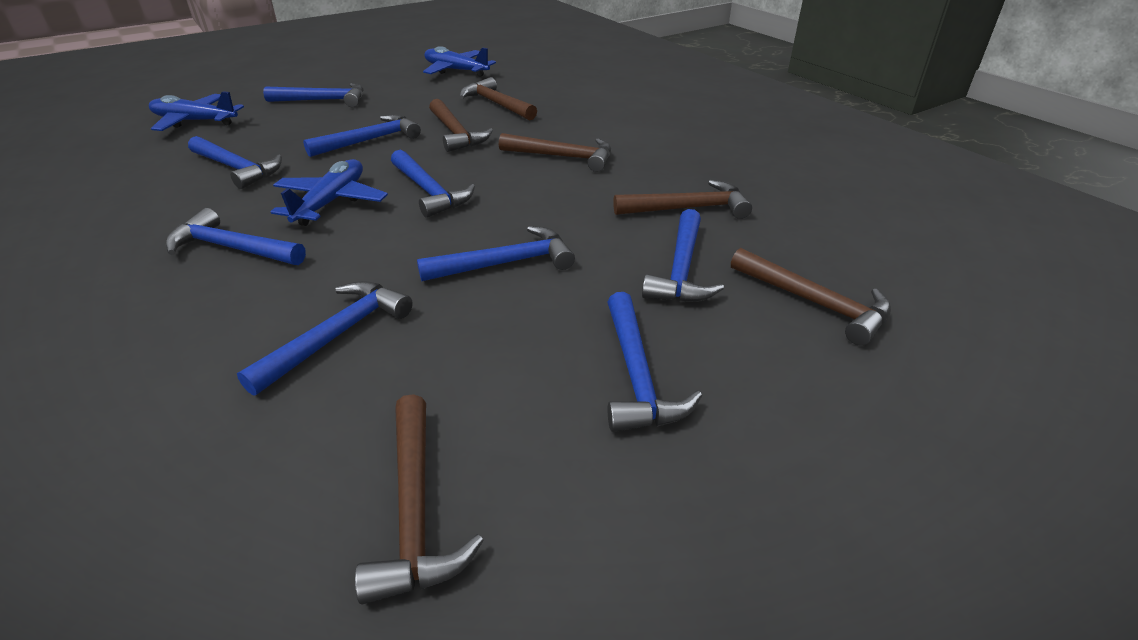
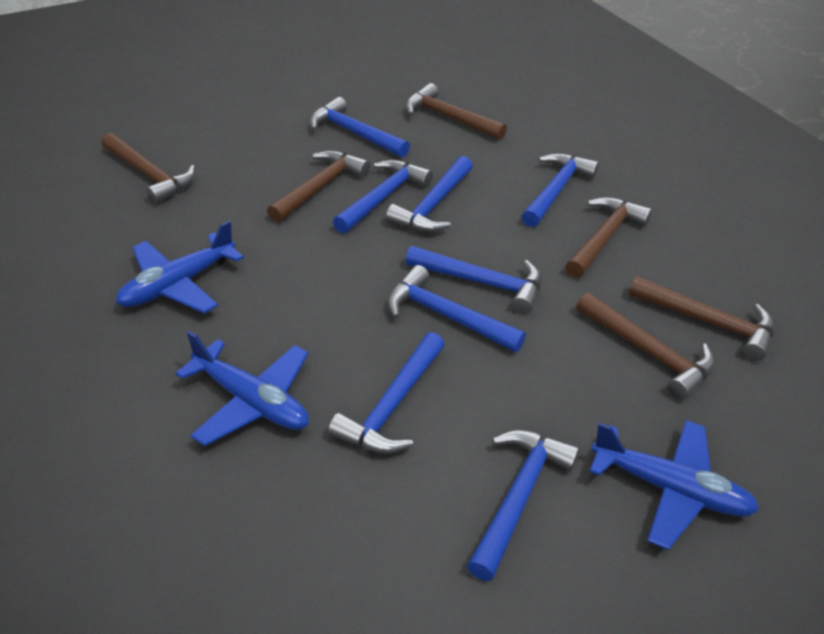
blue hammer: 9 -> 8

